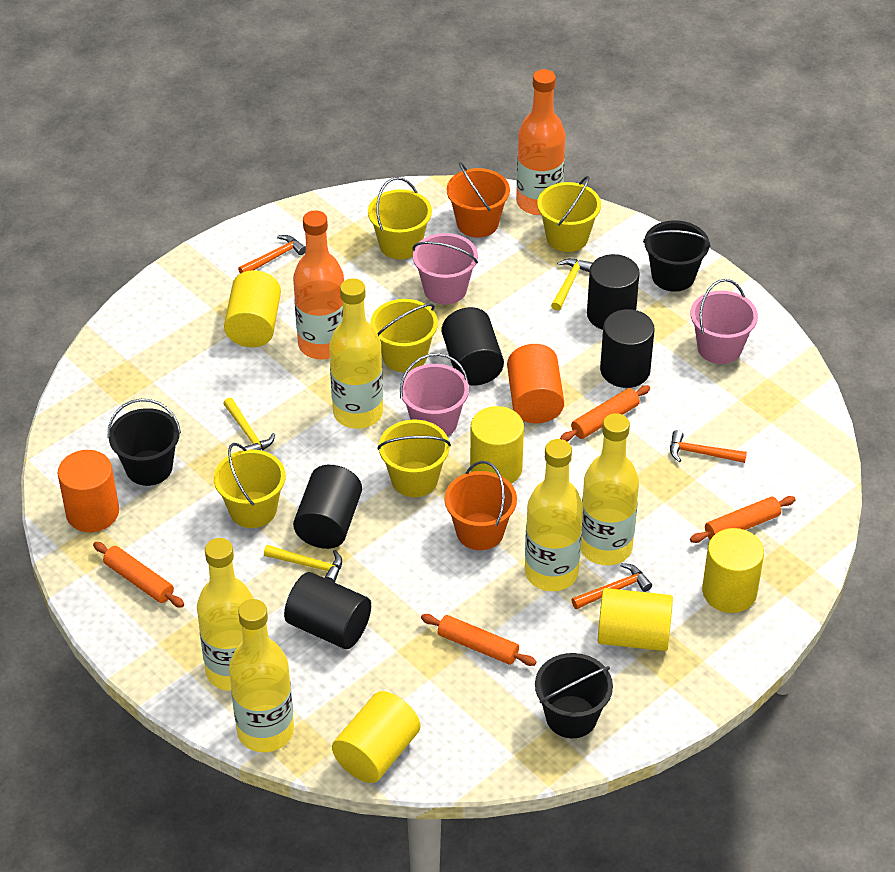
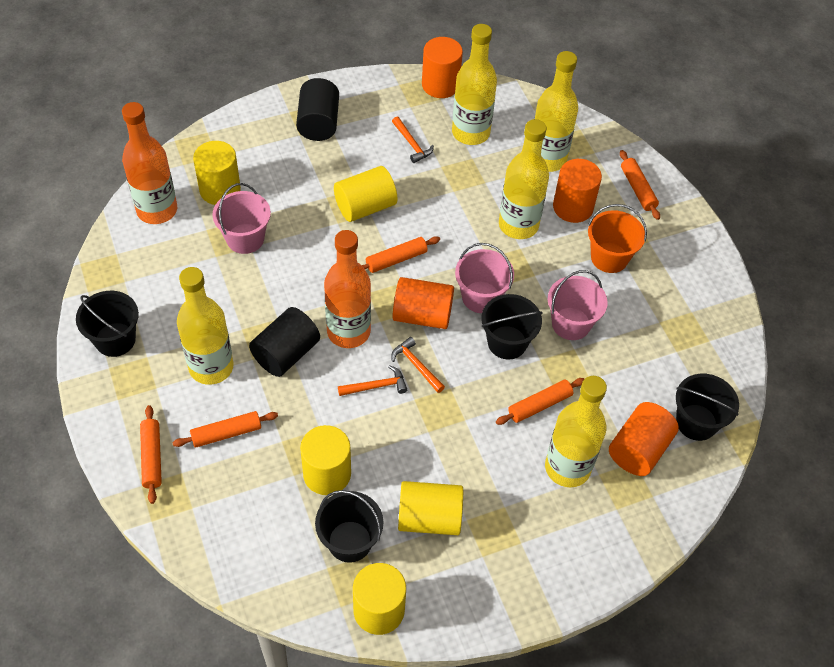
black bucket: 3 -> 4
black cylinder: 5 -> 2
orange bucket: 2 -> 1
orange cylinder: 2 -> 4
orange rolling pin: 4 -> 5
yellow bucket: 5 -> 0
yellow hammer: 3 -> 0

